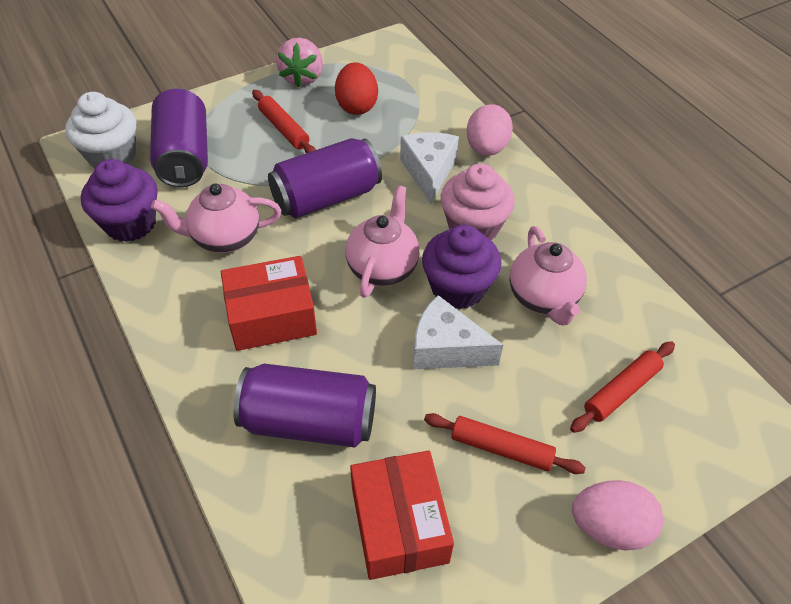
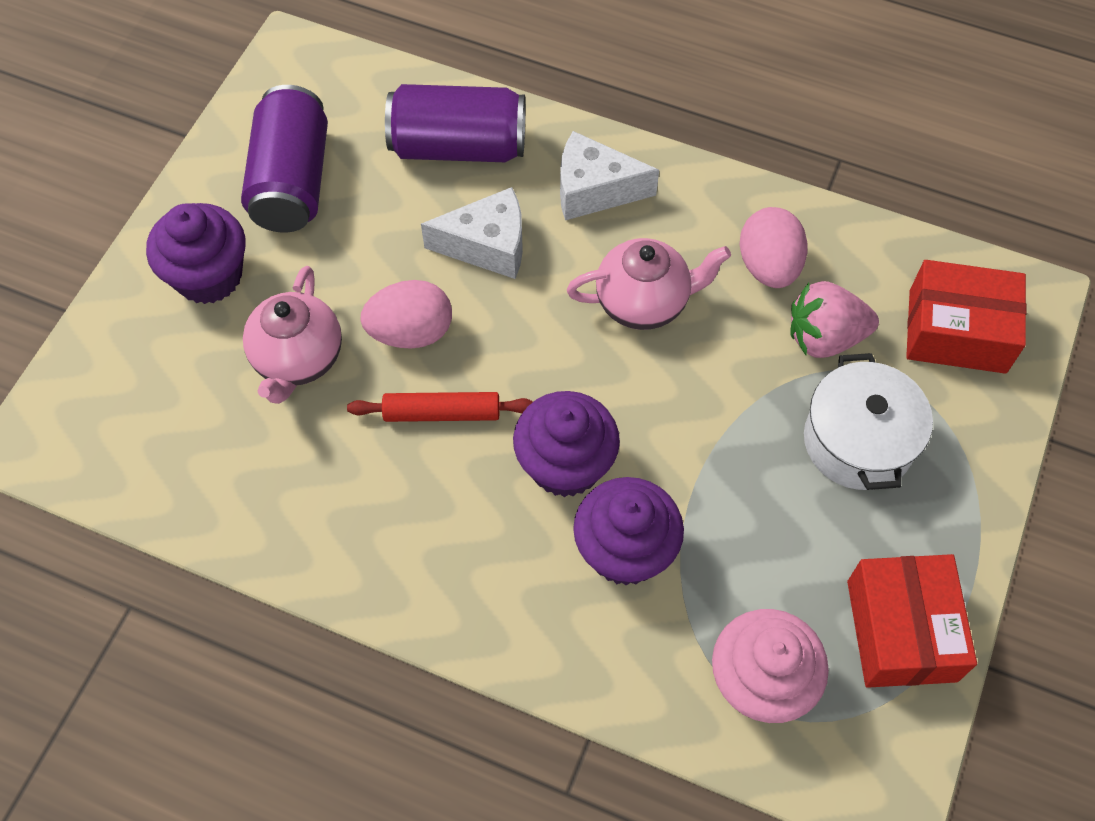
pink teapot: 3 -> 2
purple can: 3 -> 2
purple cupcake: 2 -> 3
red egg: 1 -> 0
red rolling pin: 3 -> 1
white cupcake: 1 -> 0
white pot: 0 -> 1

